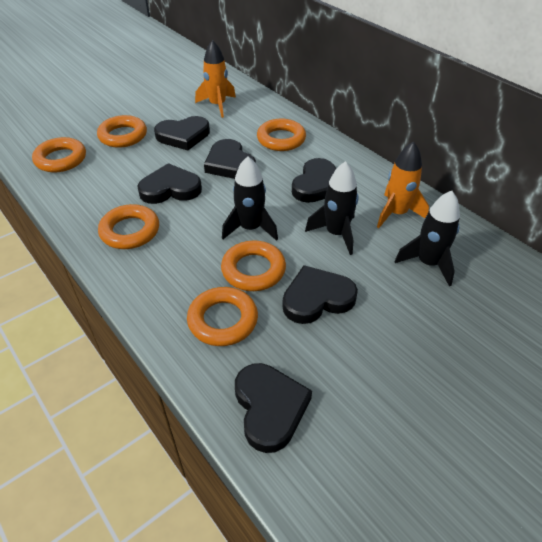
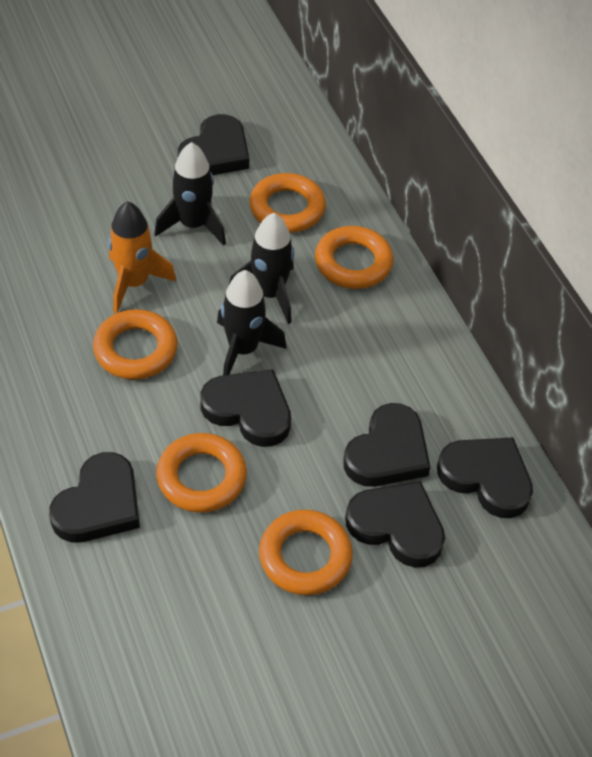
orange ring: 6 -> 5
orange rocket: 2 -> 1

